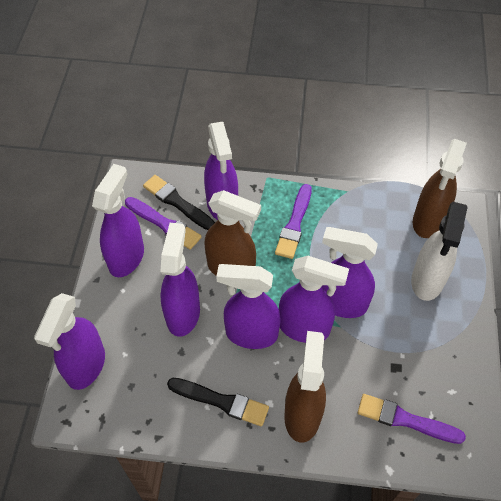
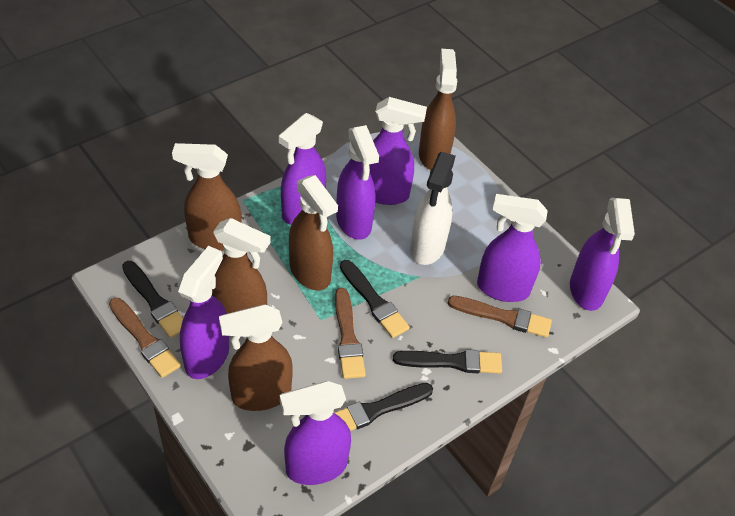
black brush: 2 -> 4
brown brush: 0 -> 3
brown spray bottle: 3 -> 5
purple brush: 3 -> 0

